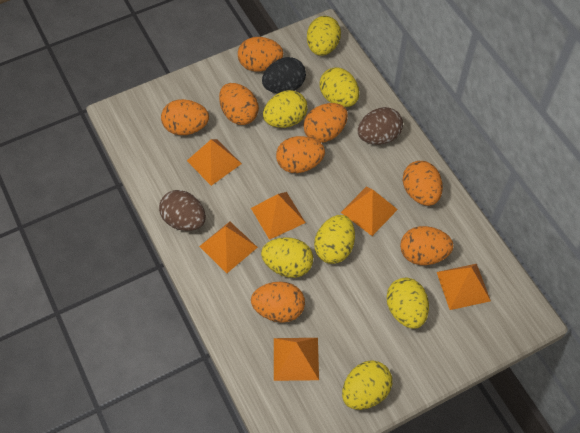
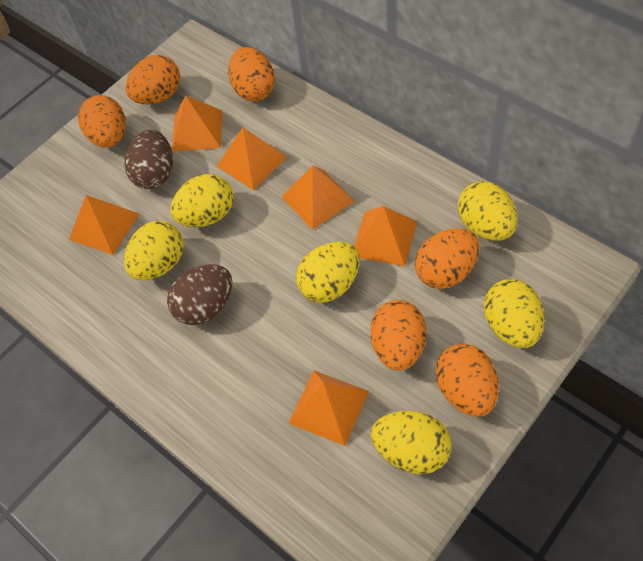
black egg: 1 -> 0
orange egg: 8 -> 6
yellow egg: 7 -> 6

